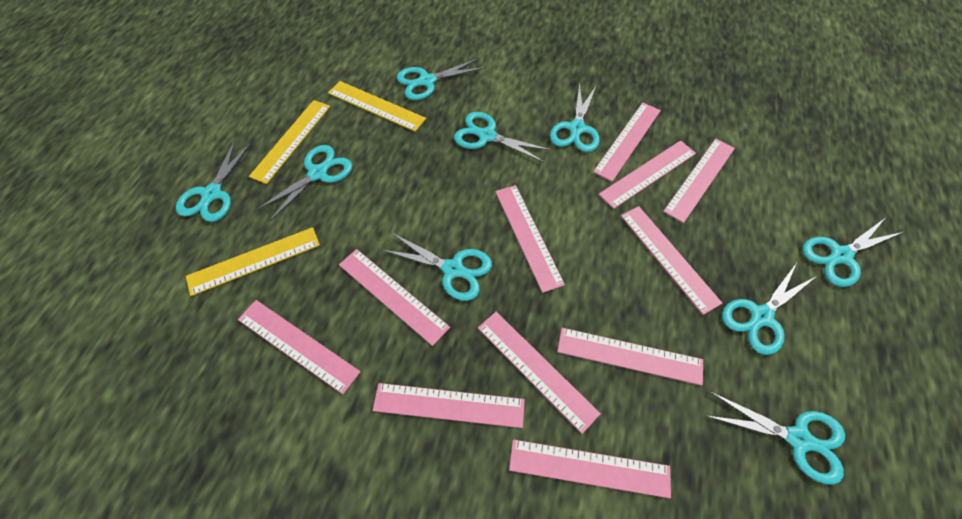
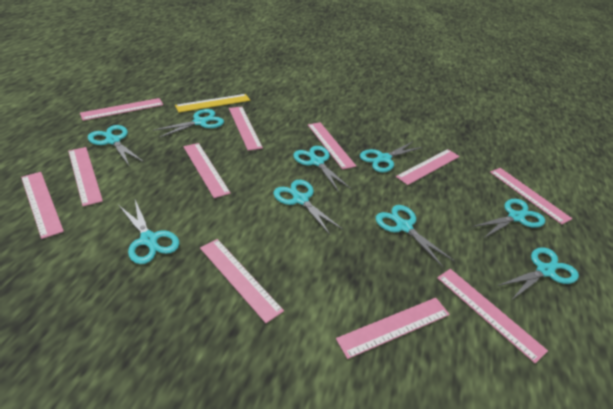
yellow ruler: 3 -> 1

